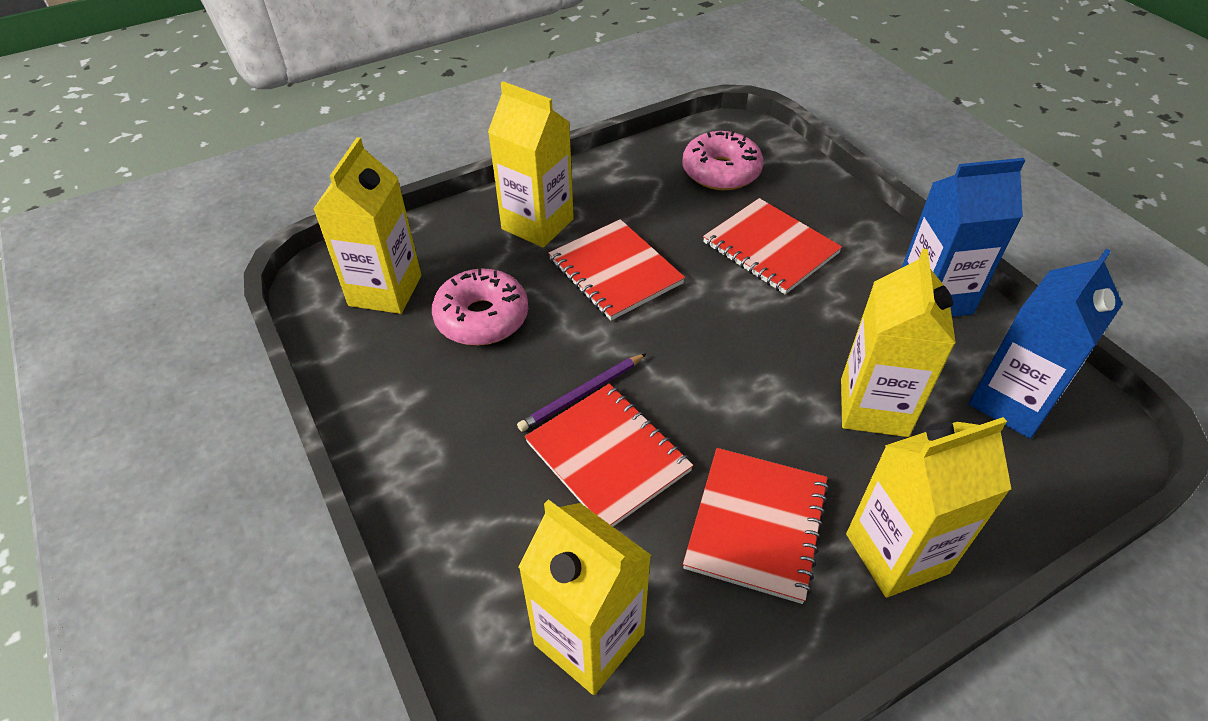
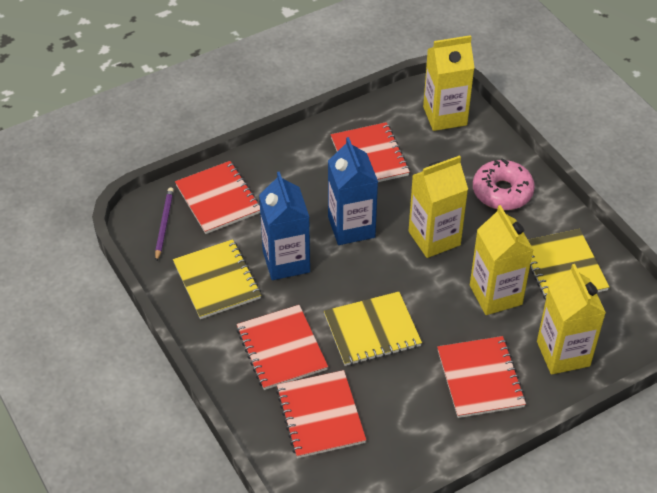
pink donut: 2 -> 1
red notebook: 4 -> 5
yellow carton: 5 -> 4
yellow notebook: 0 -> 3

